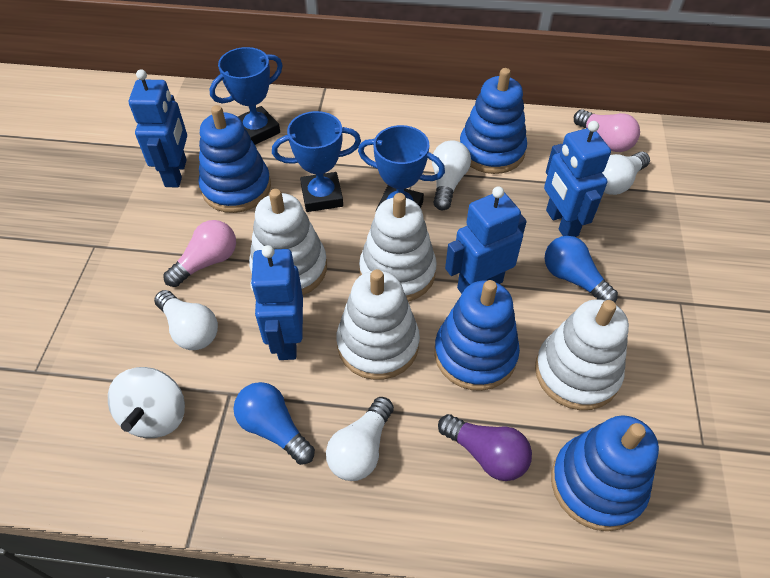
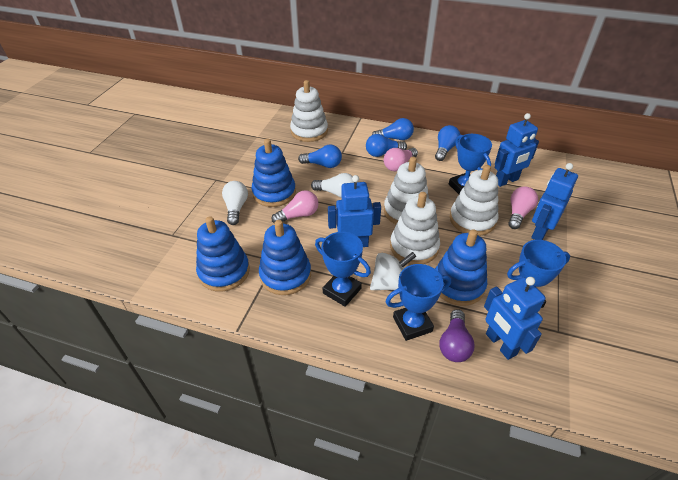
blue light bulb: 2 -> 4
blue trophy: 3 -> 4
pink light bulb: 2 -> 3
white light bulb: 4 -> 2

